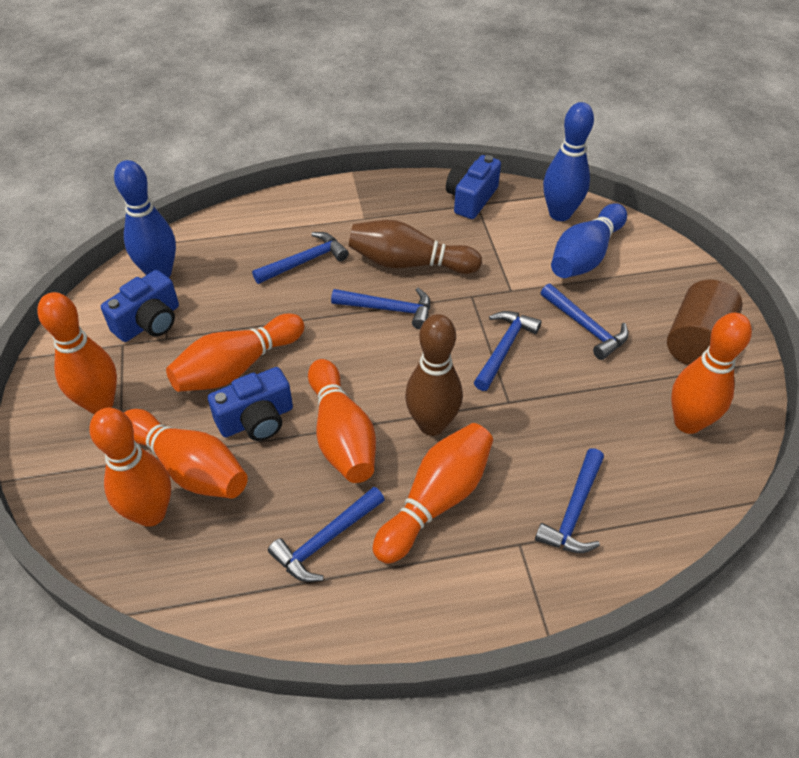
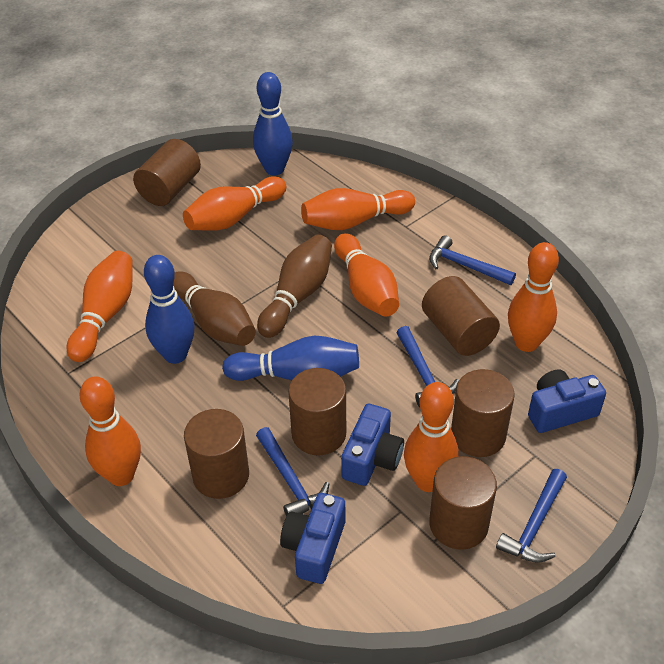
blue hammer: 6 -> 4
brown cylinder: 1 -> 6

